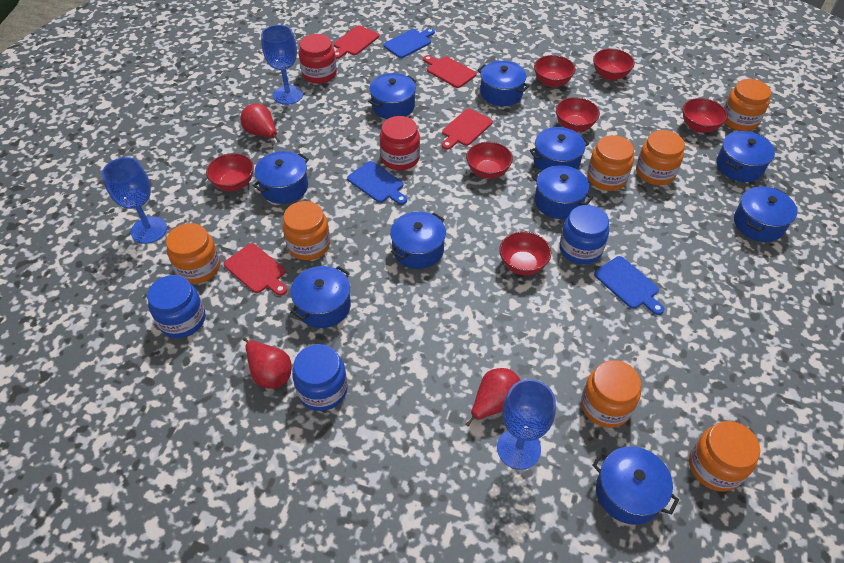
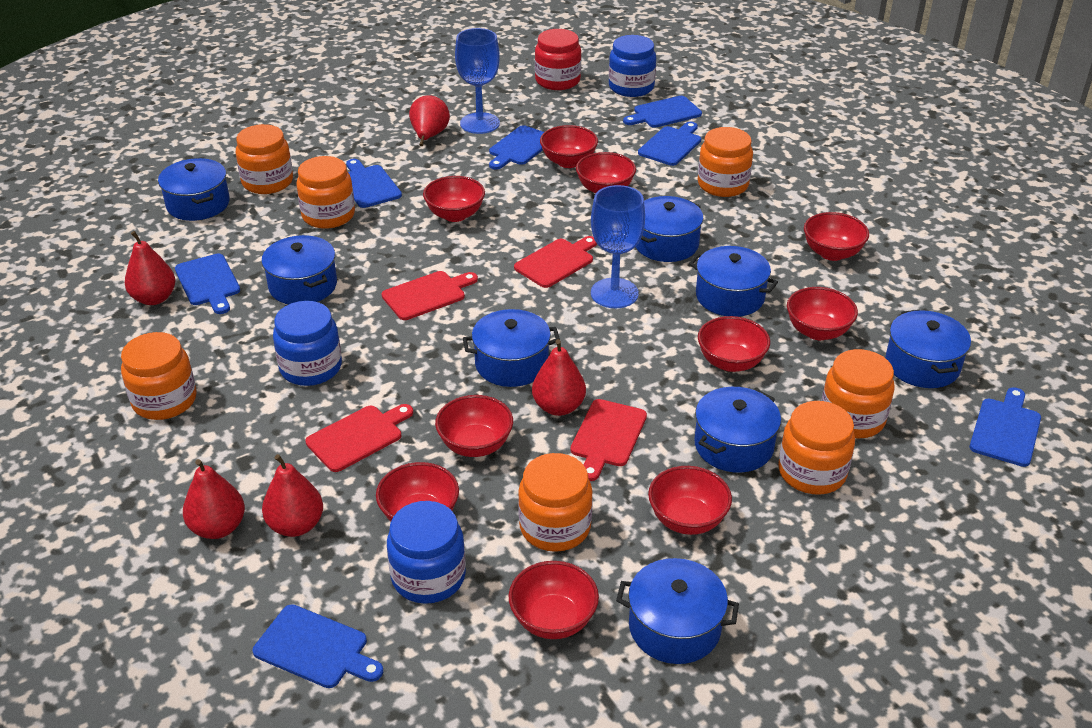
blue cutting board: 3 -> 7
blue goblet: 3 -> 2
blue pot: 10 -> 8
red bowl: 7 -> 10
red jar: 2 -> 1
red pear: 3 -> 5

